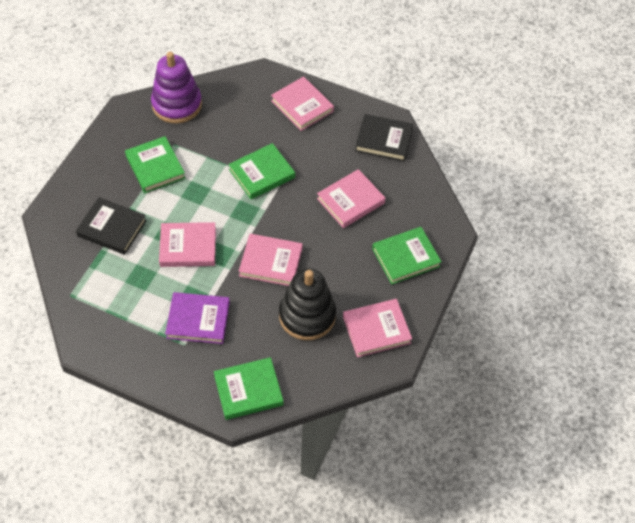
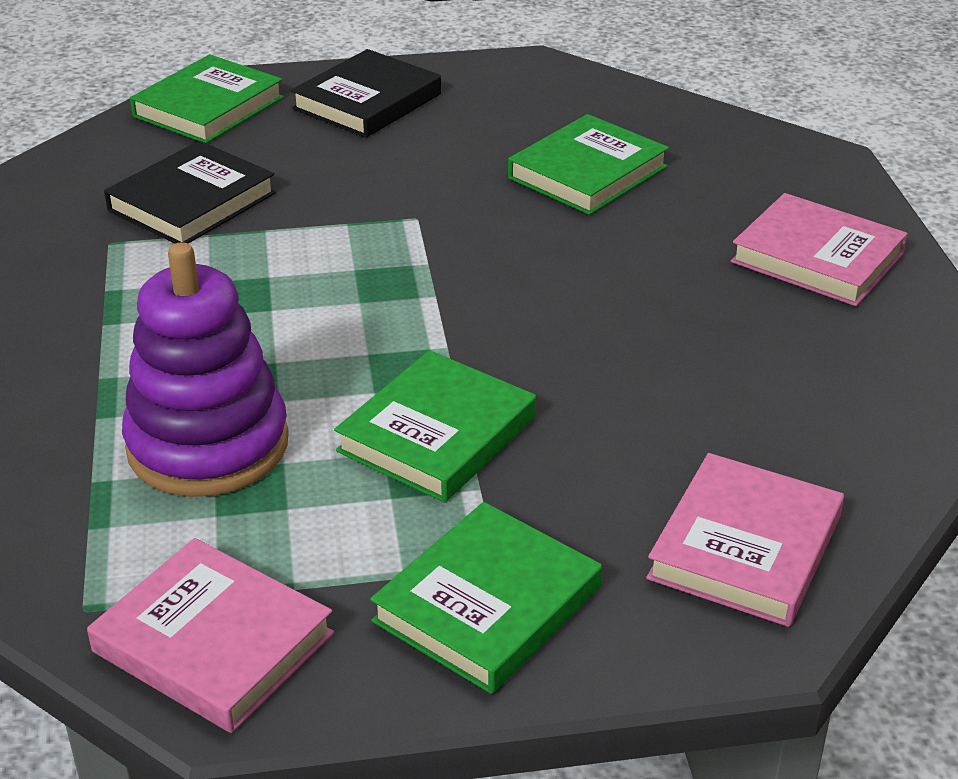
black stacking toy: 1 -> 0
pink book: 5 -> 3
purple book: 1 -> 0

